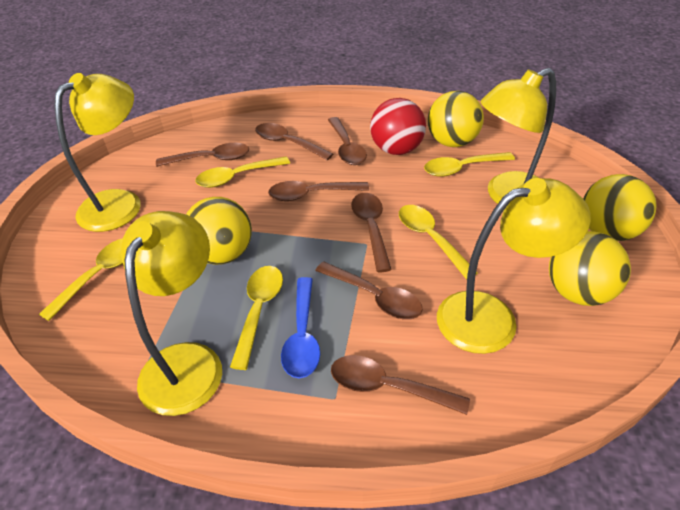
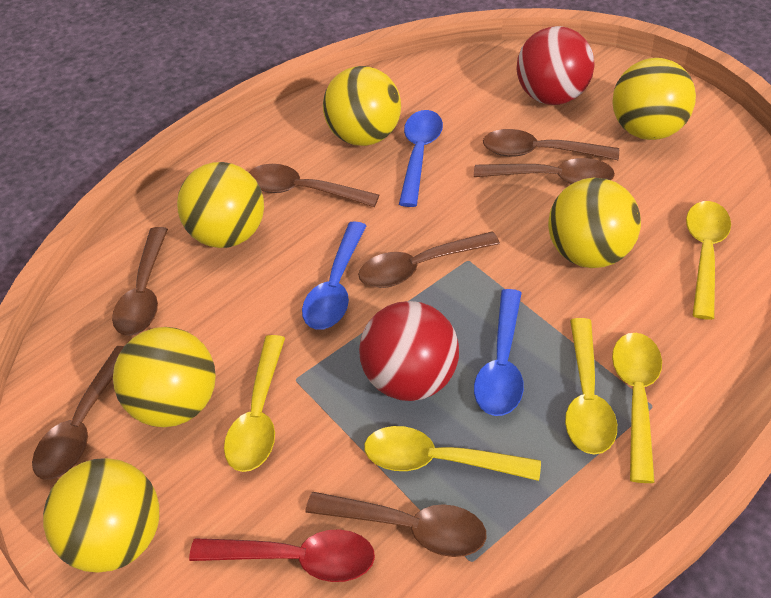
blue spoon: 1 -> 3
red ball: 1 -> 2
red spoon: 0 -> 1
yellow ball: 4 -> 6
yellow lamp: 4 -> 0

